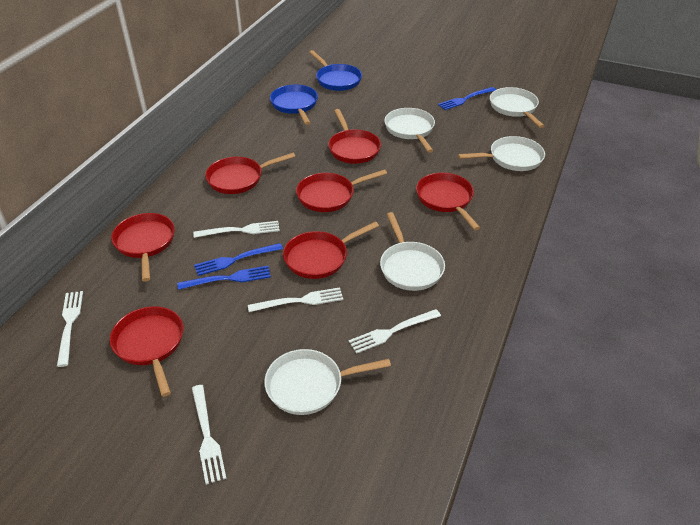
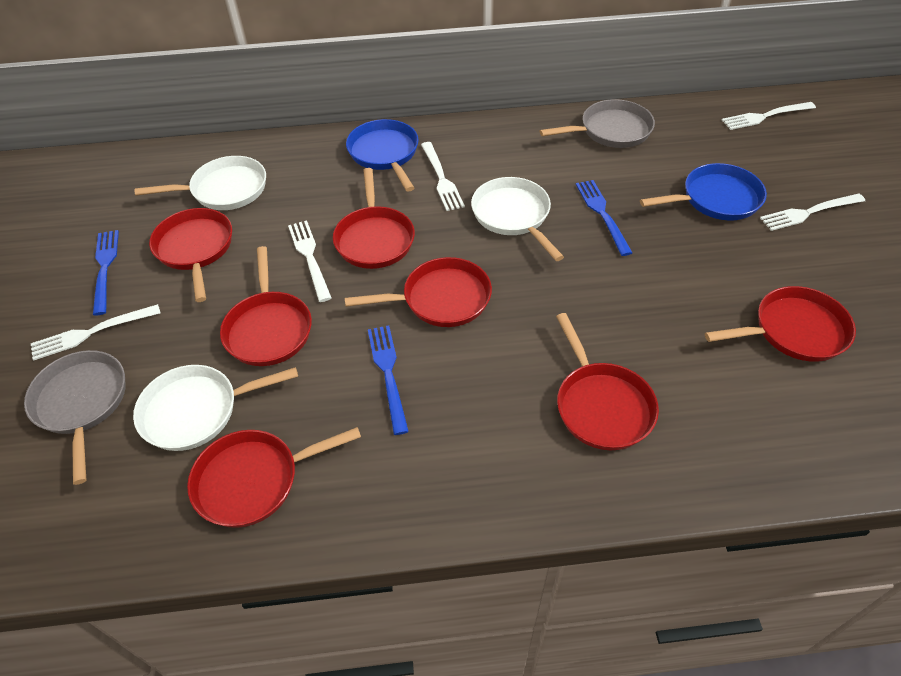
grey pan: 0 -> 2
white pan: 5 -> 3

